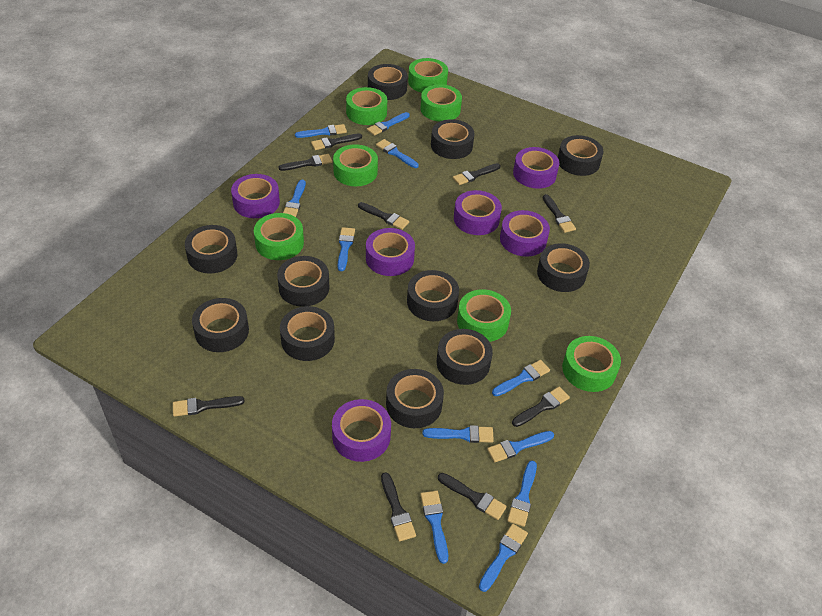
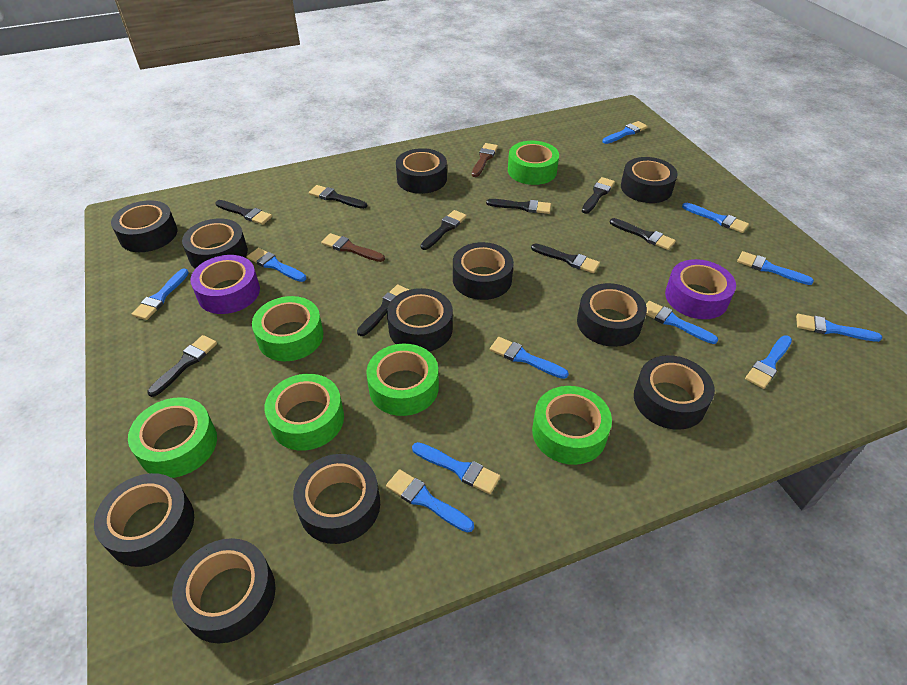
brown brush: 0 -> 2
green tape: 7 -> 6
purple tape: 6 -> 2

